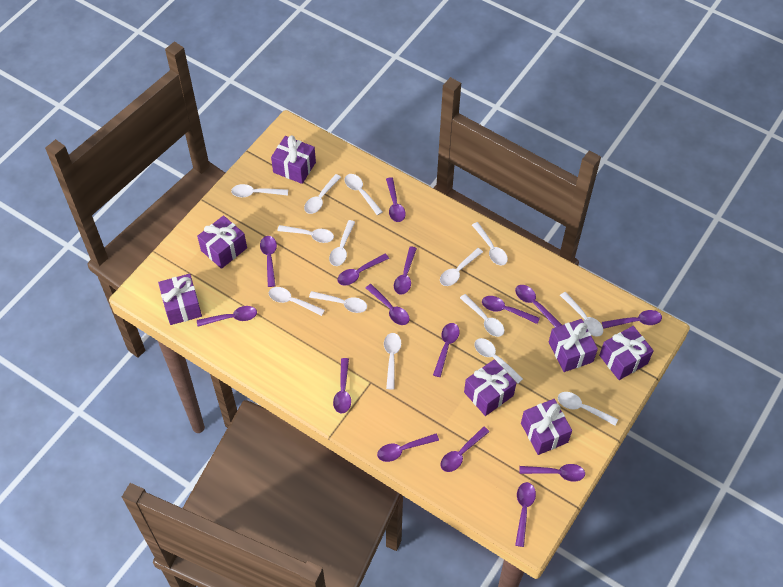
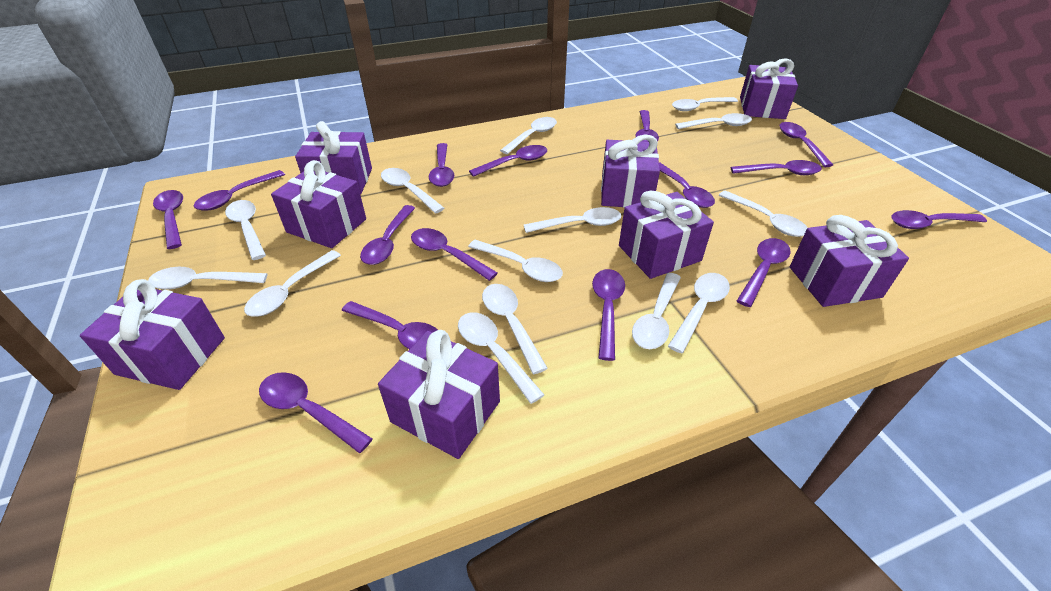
purple gift: 7 -> 8

